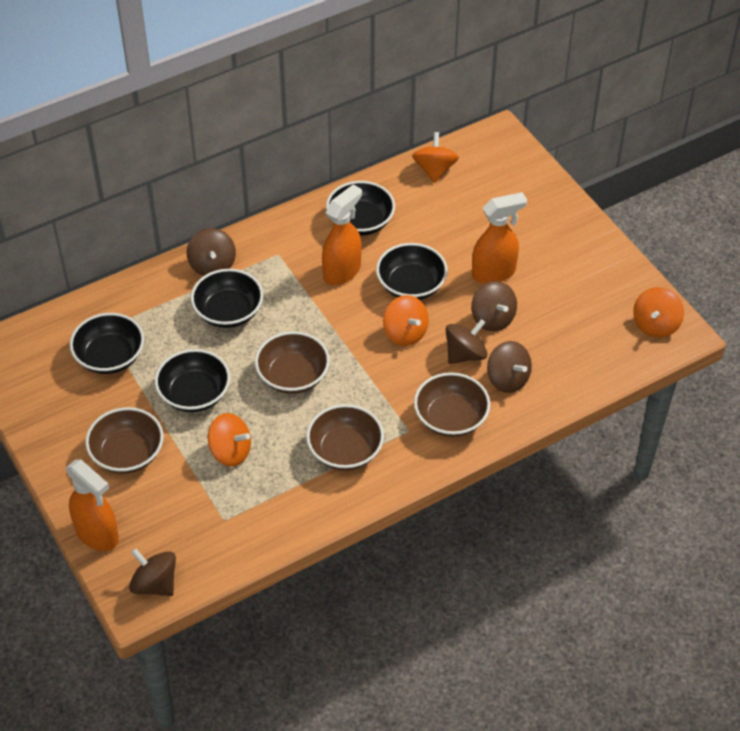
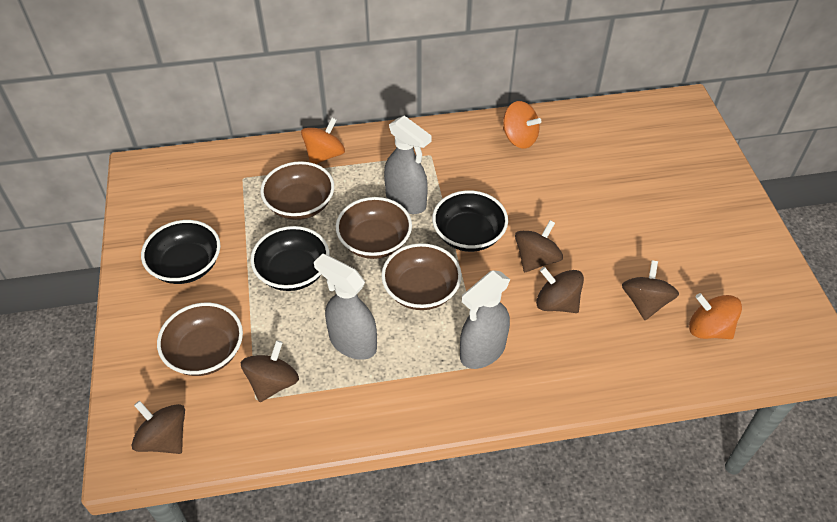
black bowl: 5 -> 3
grey spray bottle: 0 -> 3
orange spinning top: 4 -> 3
orange spray bottle: 3 -> 0

